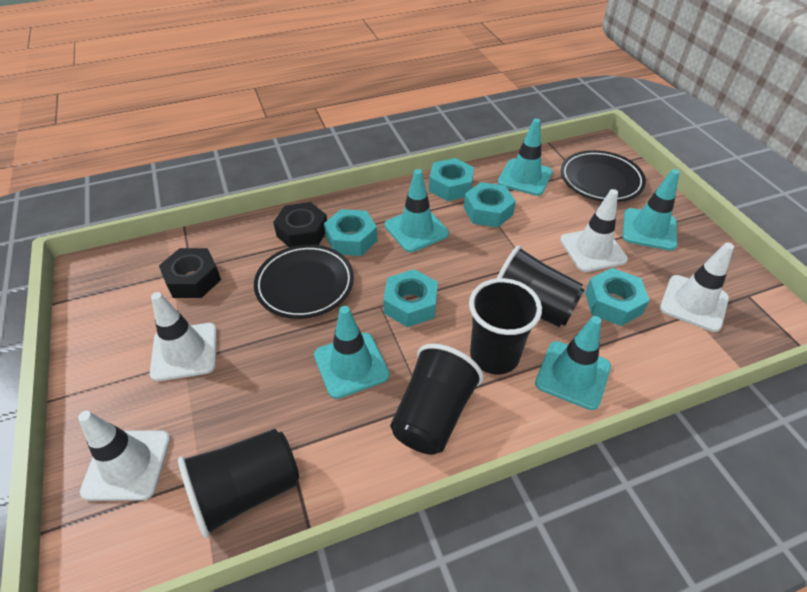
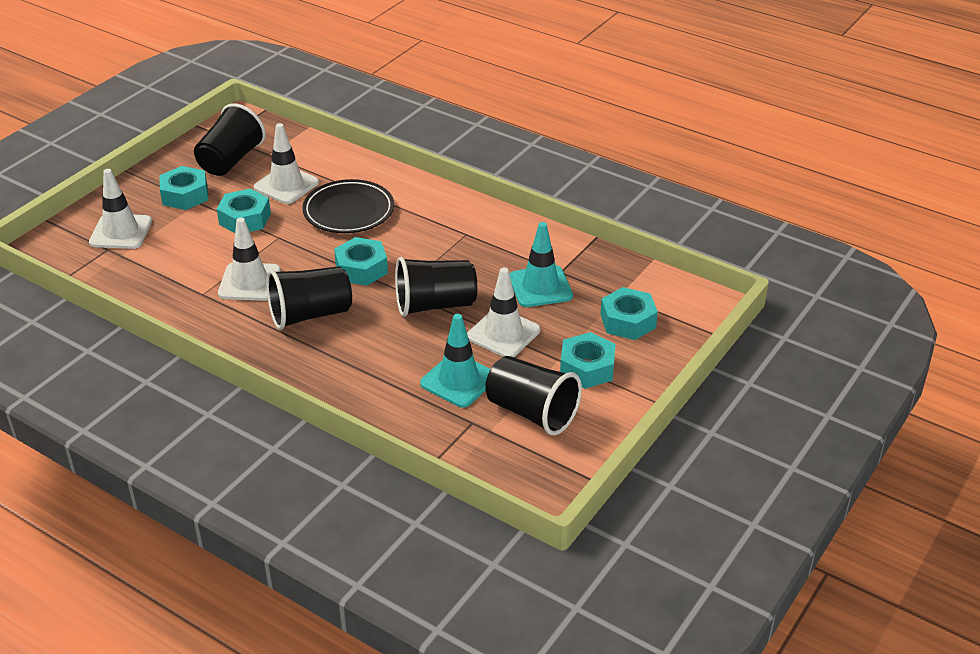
black nut: 2 -> 0
black plate: 2 -> 1
turquoise traffic cone: 5 -> 2

